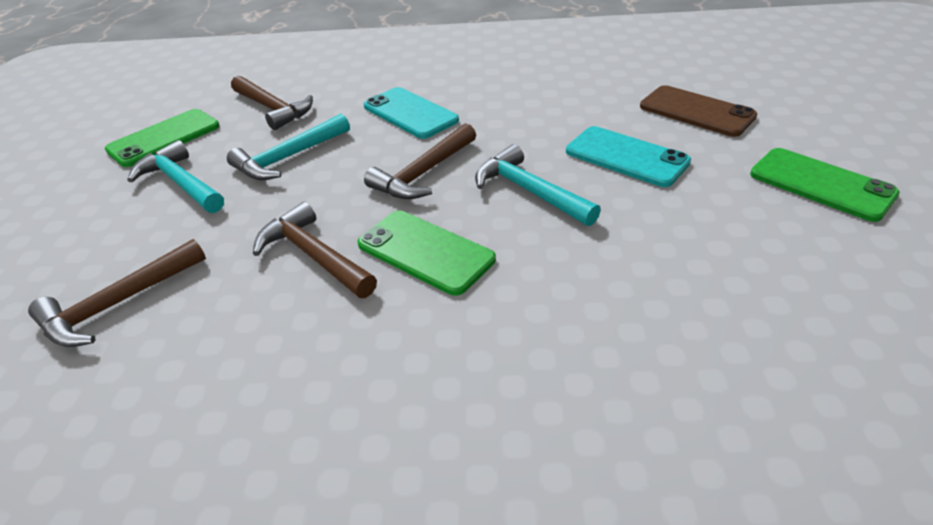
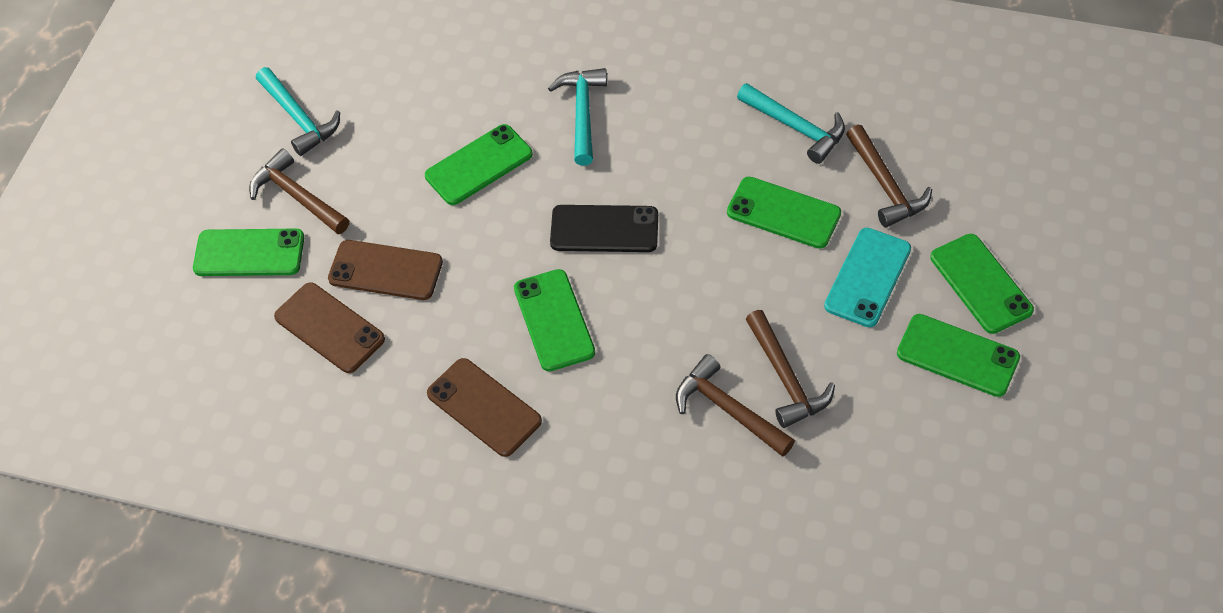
black phone: 0 -> 1
brown phone: 1 -> 3
green phone: 3 -> 6
turquoise phone: 2 -> 1

